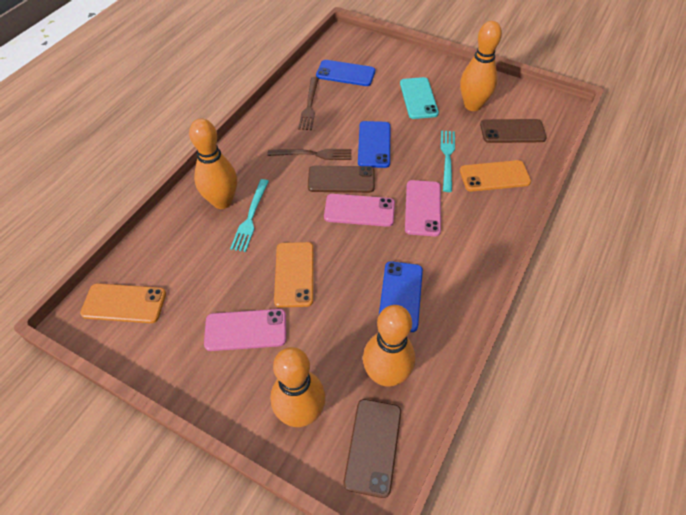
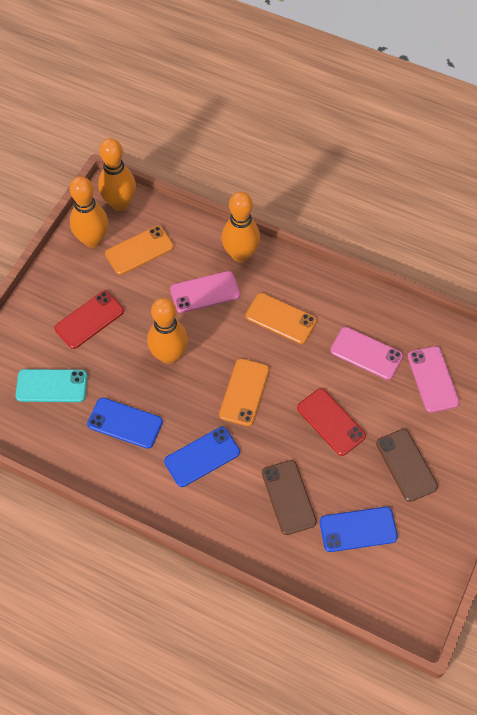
brown fork: 2 -> 0
brown phone: 3 -> 2
red phone: 0 -> 2
turquoise fork: 2 -> 0

